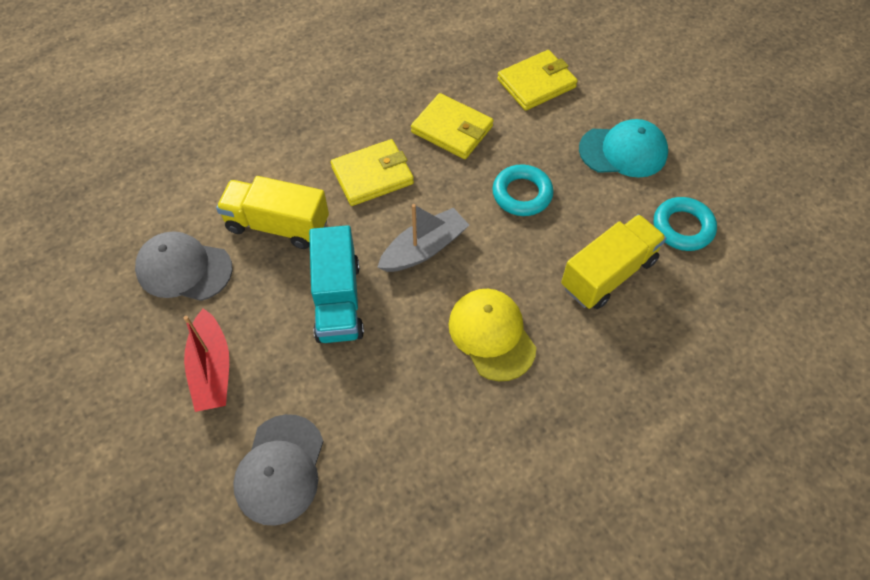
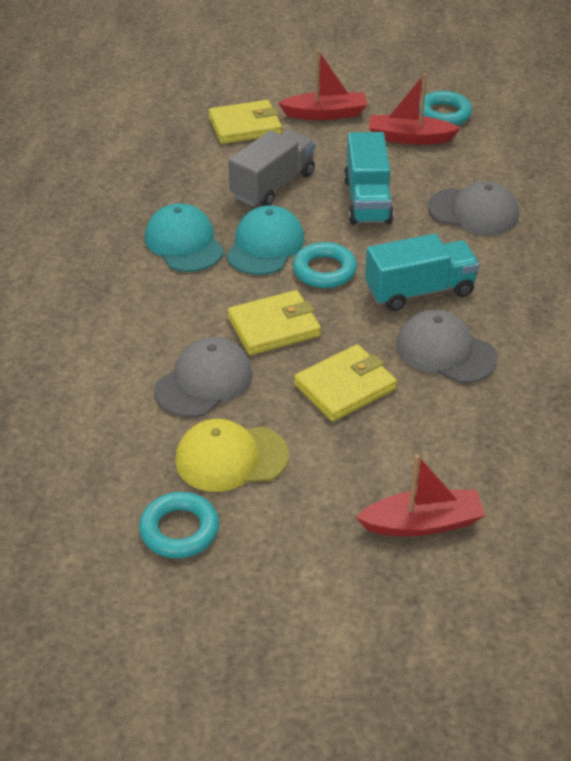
grey boat: 1 -> 0
grey cap: 2 -> 3
grey truck: 0 -> 1
red boat: 1 -> 3
turquoise cap: 1 -> 2
turquoise ring: 2 -> 3
turquoise truck: 1 -> 2
yellow truck: 2 -> 0

